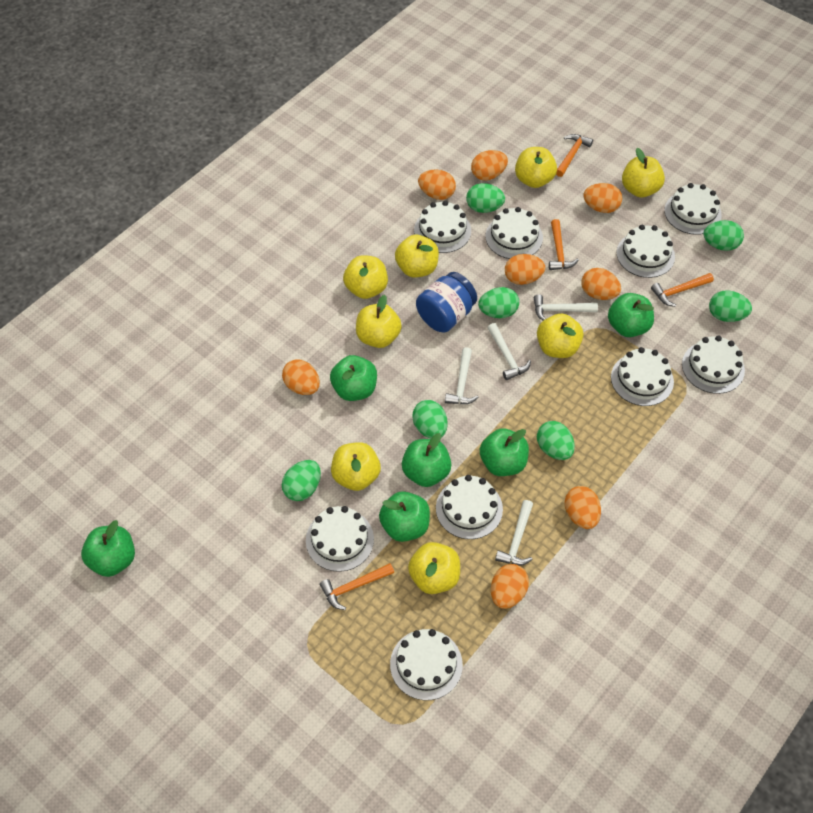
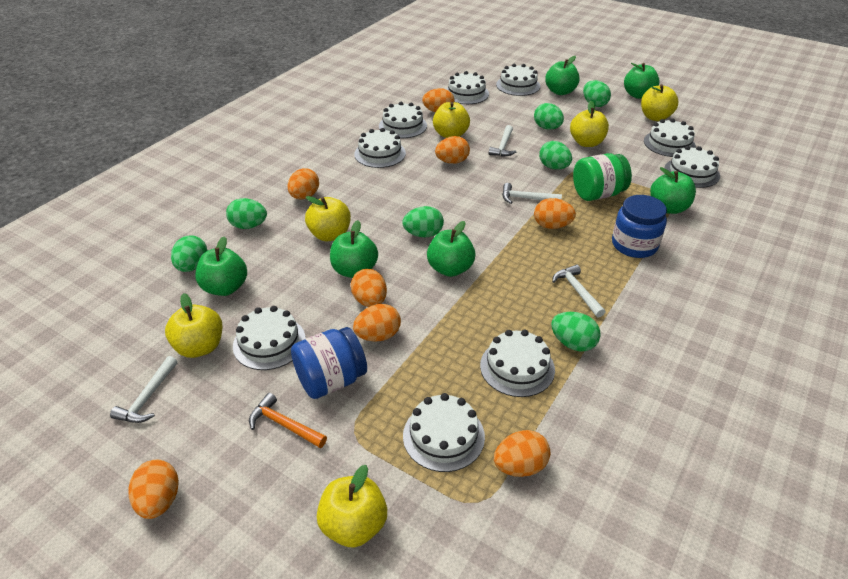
blue jar: 1 -> 2
green jar: 0 -> 1
orange hammer: 4 -> 1
yellow apple: 8 -> 6

